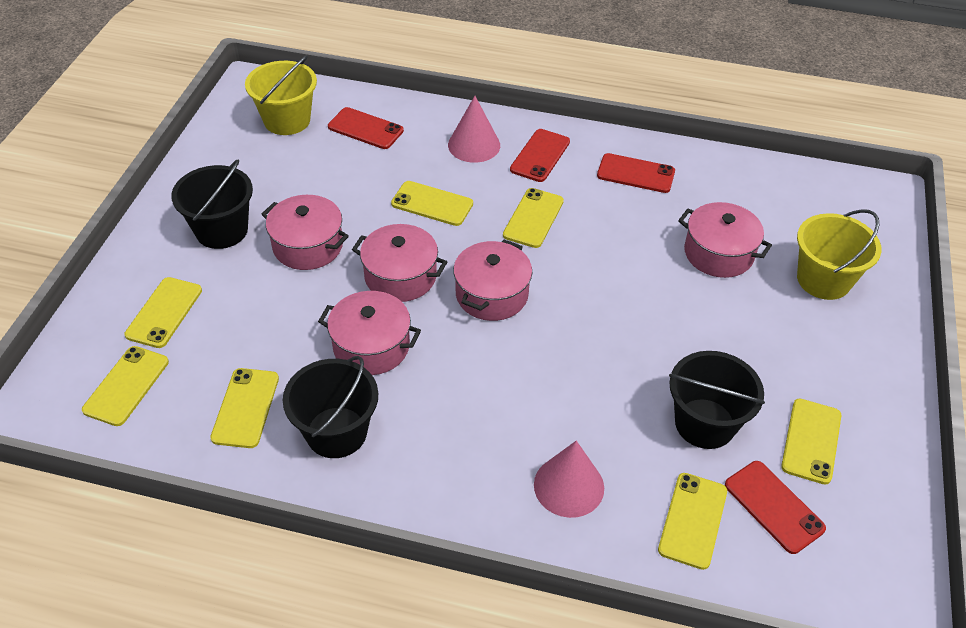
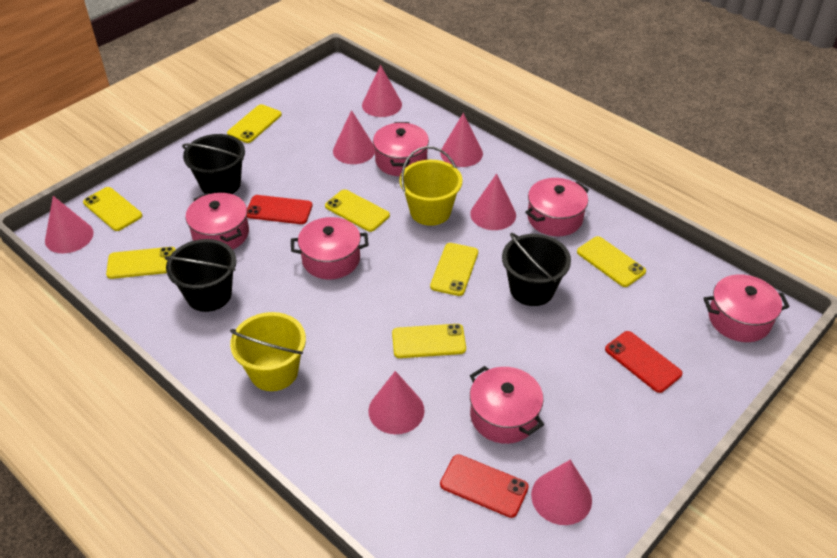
pink cone: 2 -> 7
pink pot: 5 -> 6
red phone: 4 -> 3

